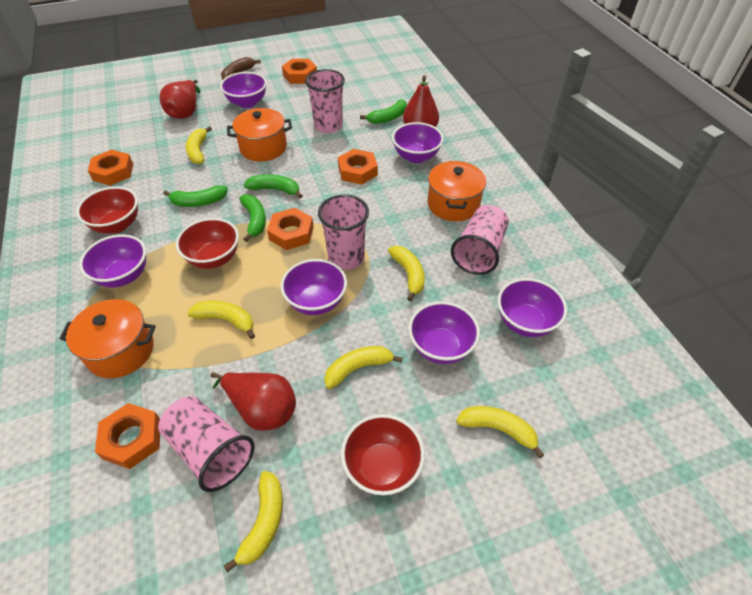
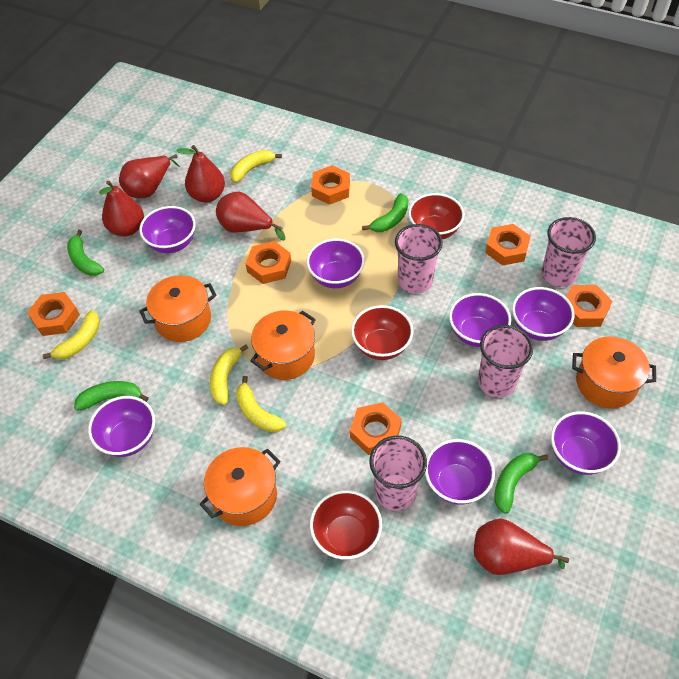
brown banana: 1 -> 0
orange nut: 5 -> 6
orange pot: 3 -> 4
purple bowl: 6 -> 7
red pear: 3 -> 5
yellow banana: 6 -> 4

